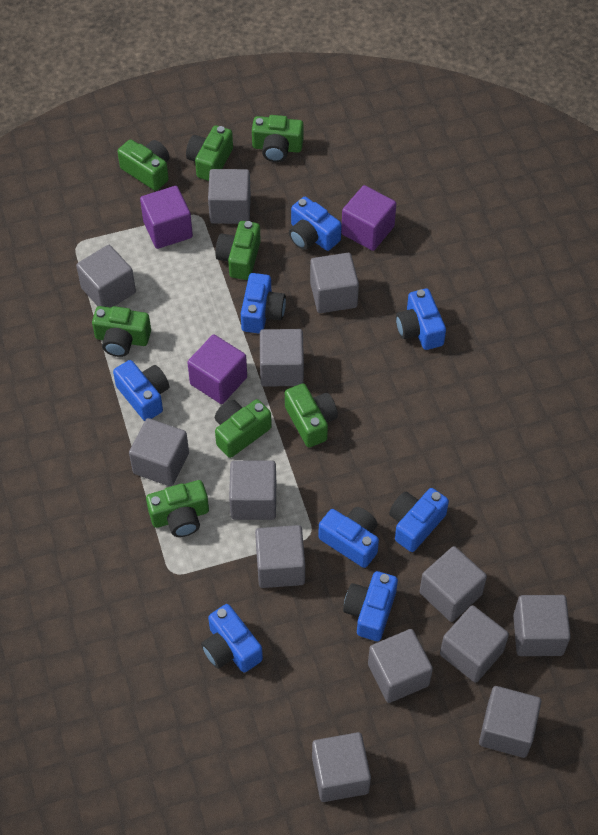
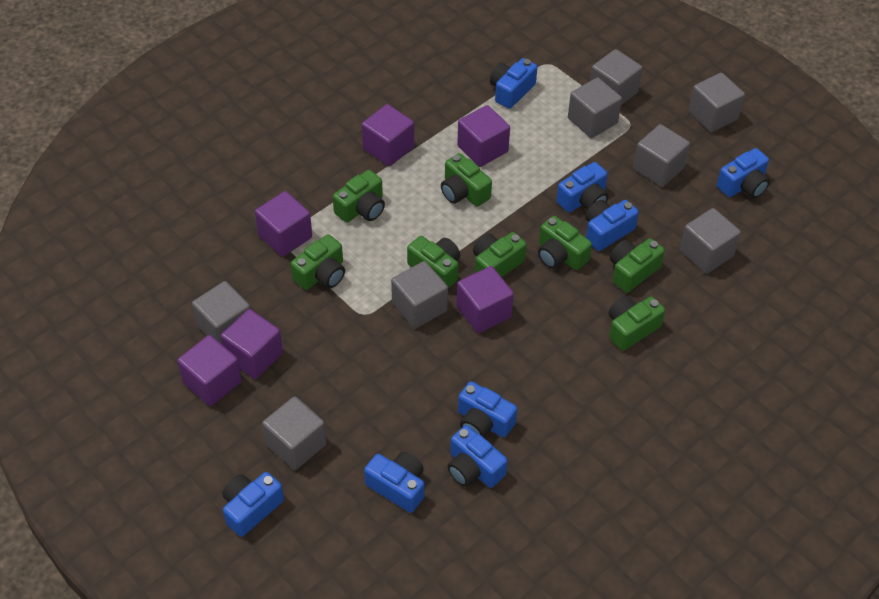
grey cube: 13 -> 8
purple cube: 3 -> 6

